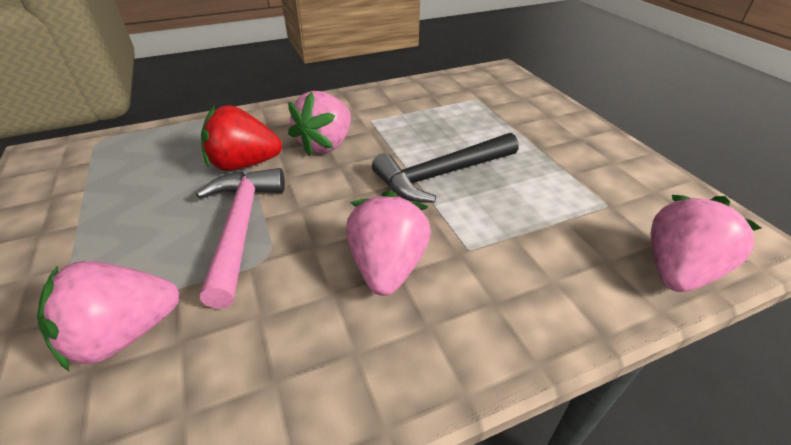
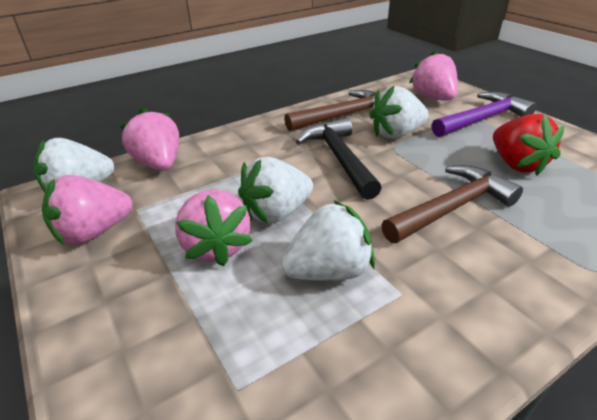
brown hammer: 0 -> 2
pink hammer: 1 -> 0
purple hammer: 0 -> 1
white strawberry: 0 -> 4

